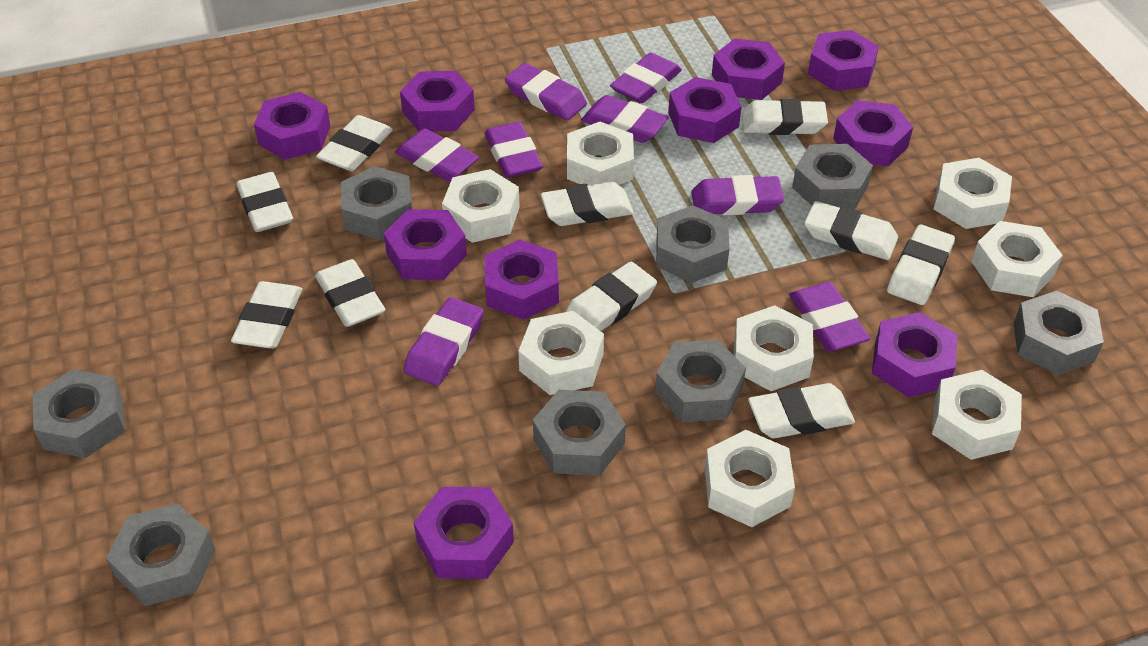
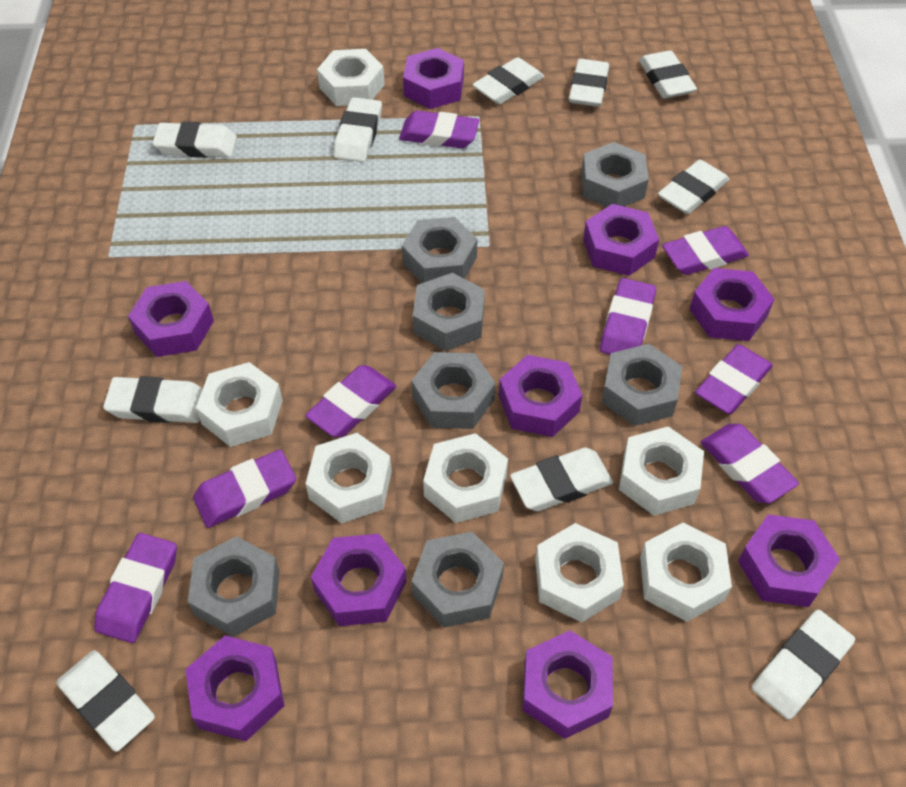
grey nut: 8 -> 7
purple nut: 10 -> 9
white nut: 8 -> 7

